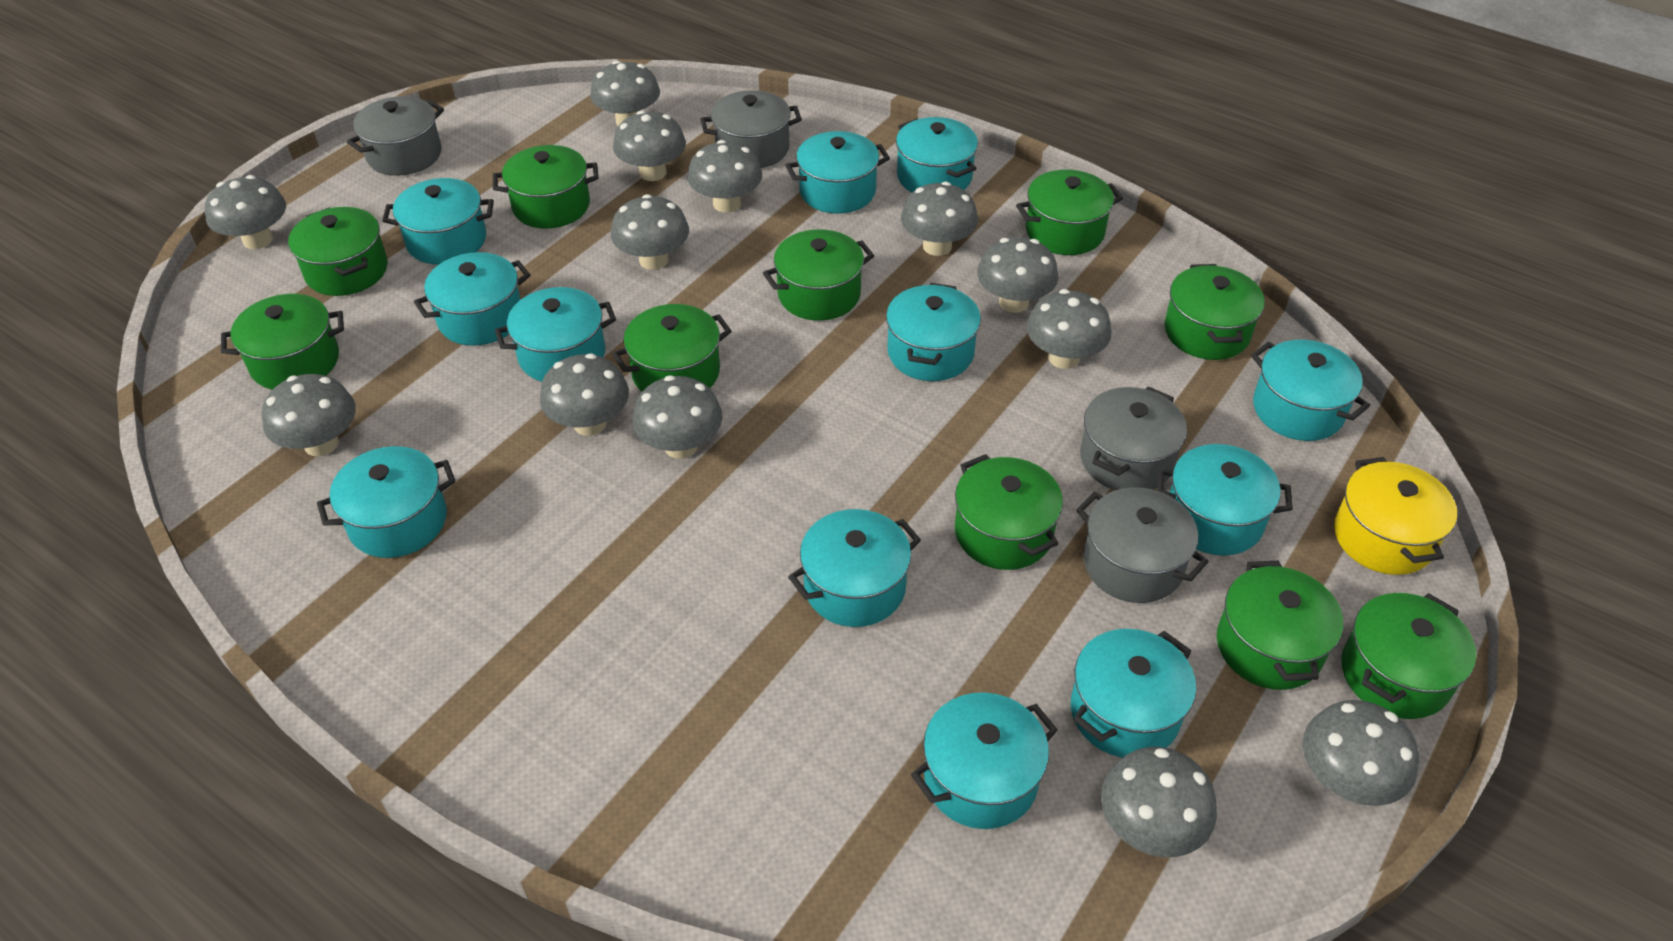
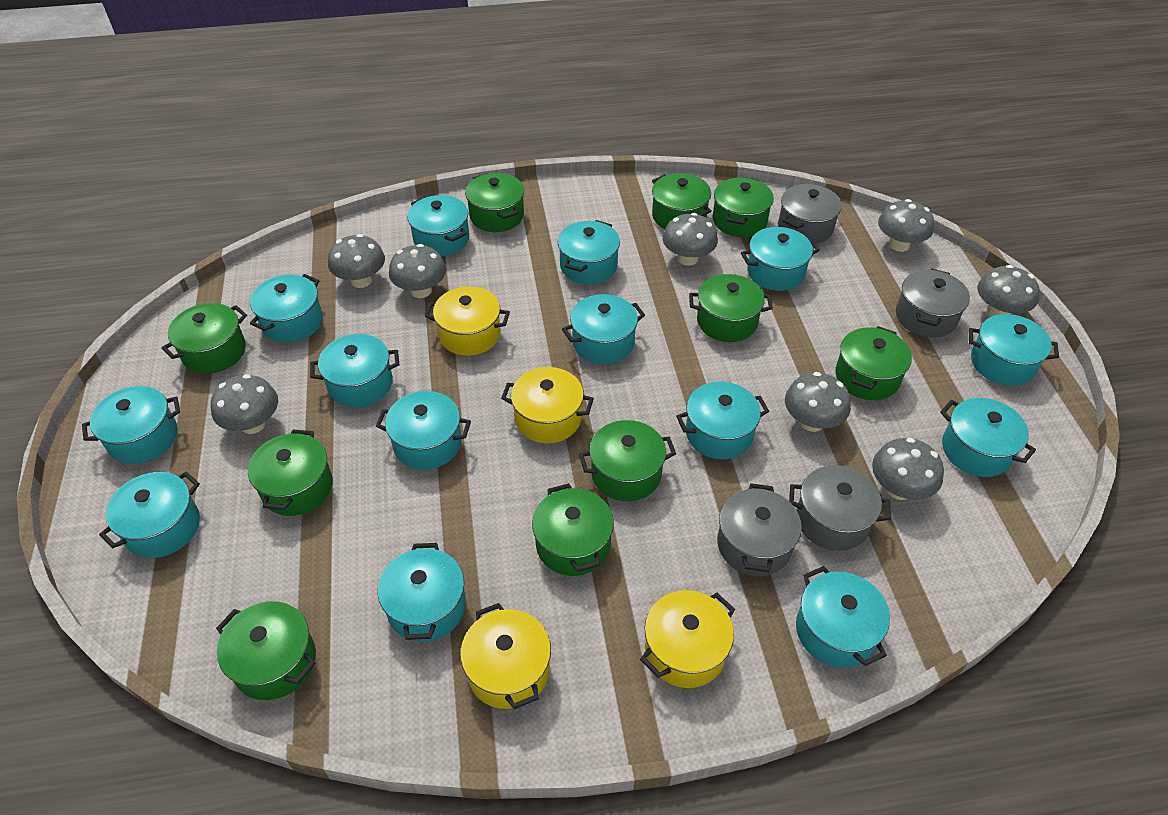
grey mushroom: 13 -> 8
turquoise pot: 12 -> 14
yellow pot: 1 -> 4

